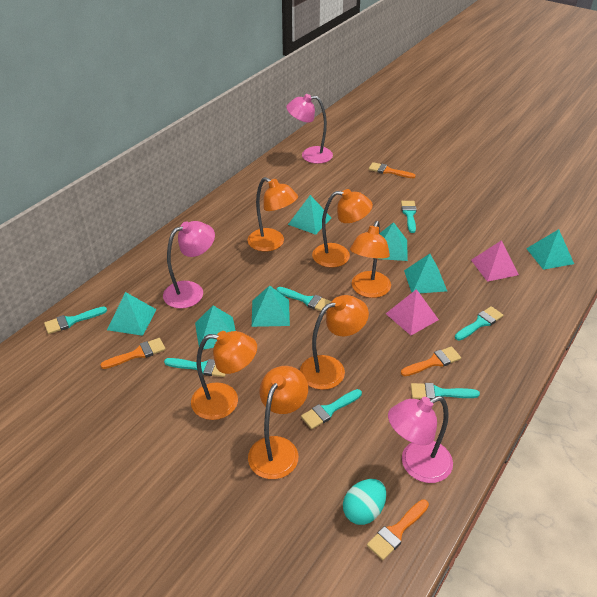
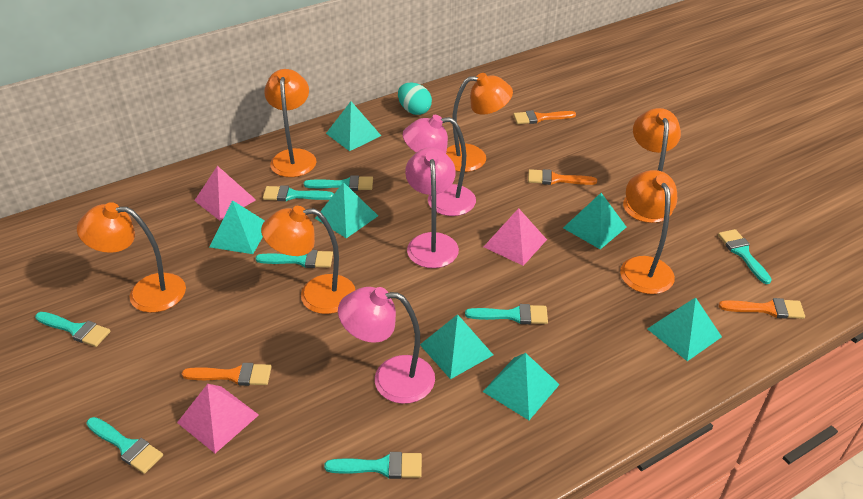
pink pyramid: 2 -> 3
turquoise brush: 7 -> 8

